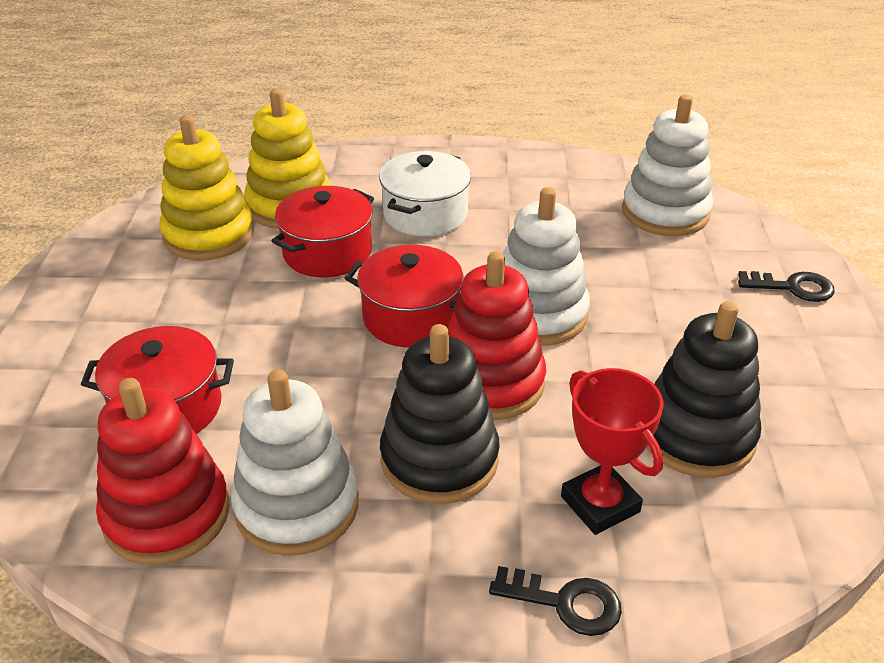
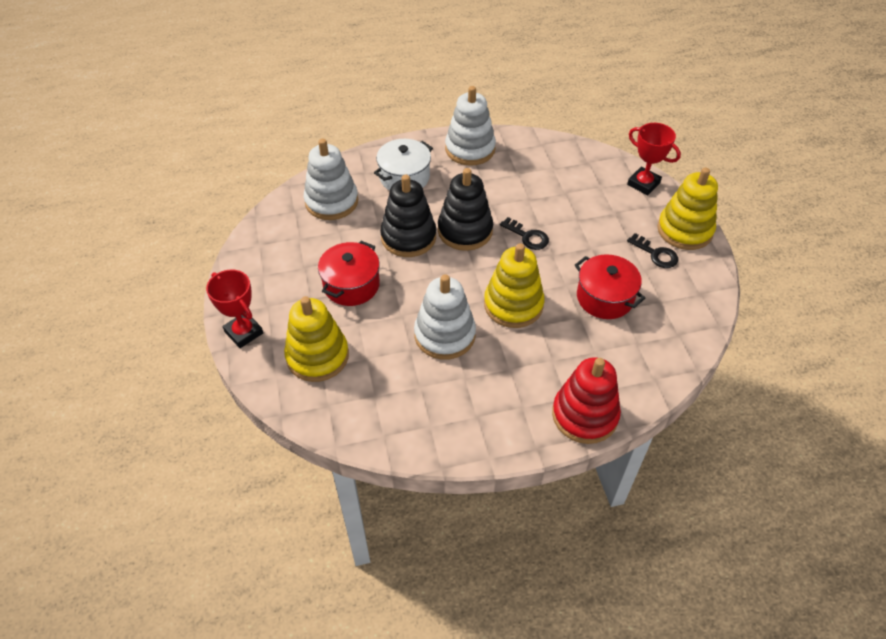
red pot: 3 -> 2
red stacking toy: 2 -> 1
red trophy: 1 -> 2
yellow stacking toy: 2 -> 3

